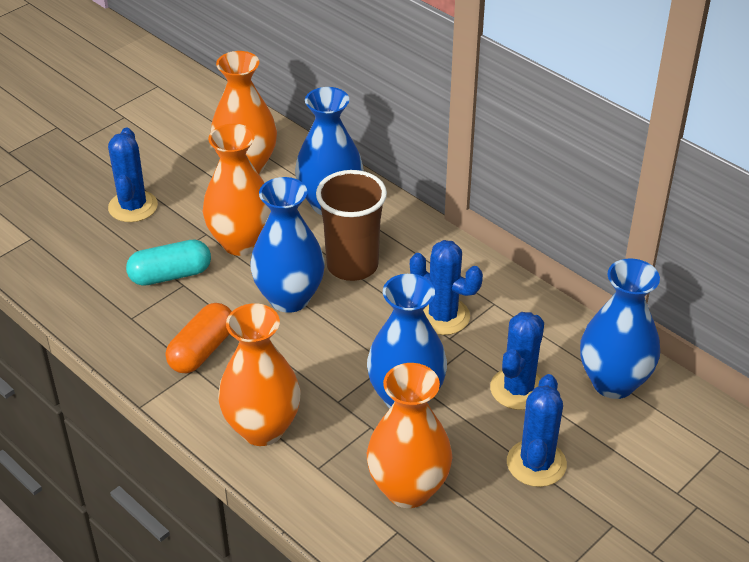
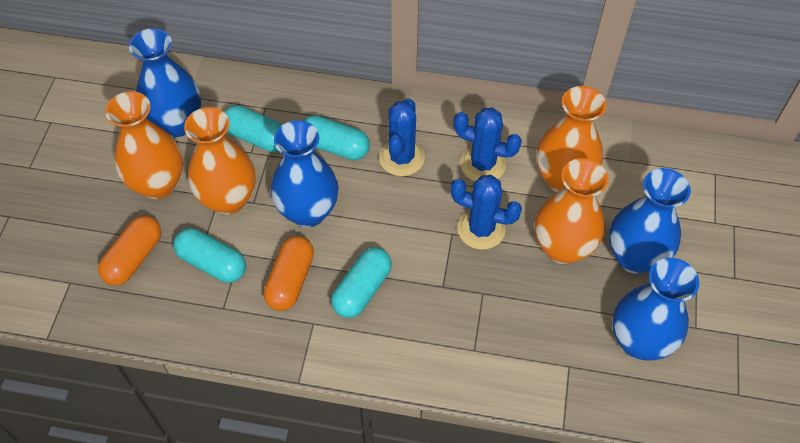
blue cactus: 4 -> 3
brown cup: 1 -> 0
orange capsule: 1 -> 2
turquoise capsule: 1 -> 4

